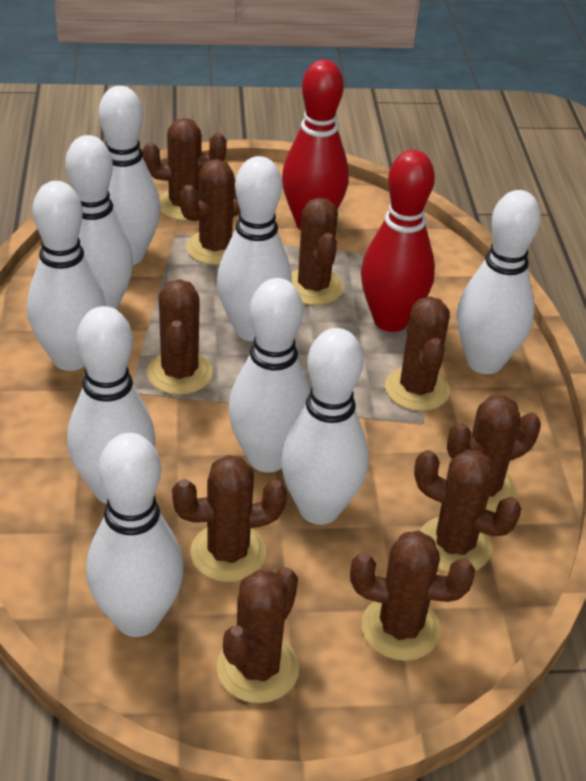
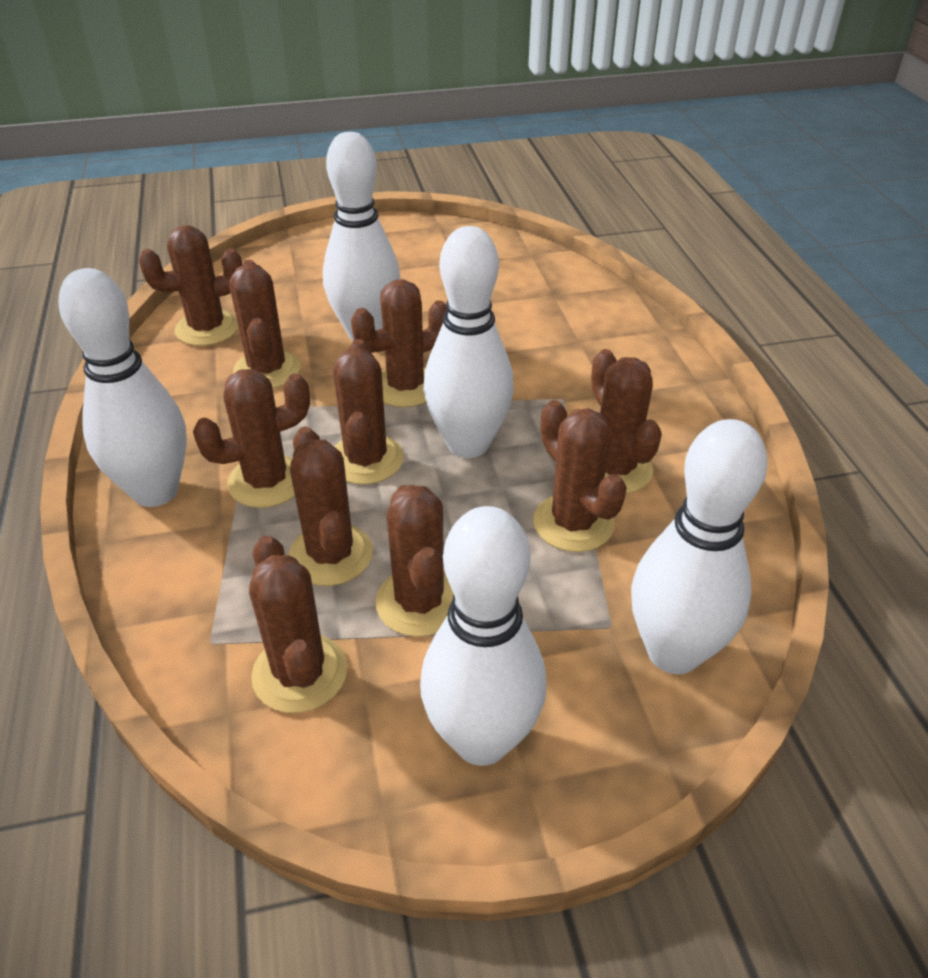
red bowling pin: 2 -> 0
white bowling pin: 9 -> 5

